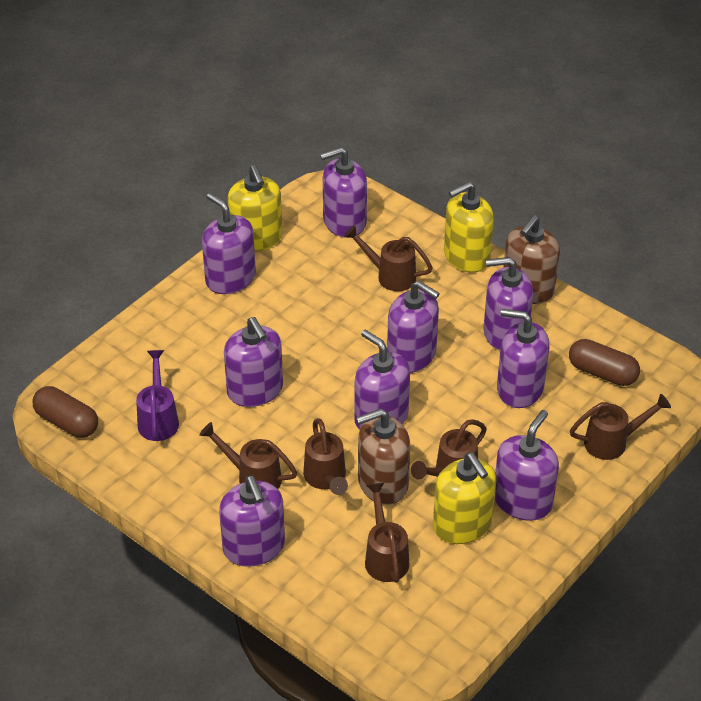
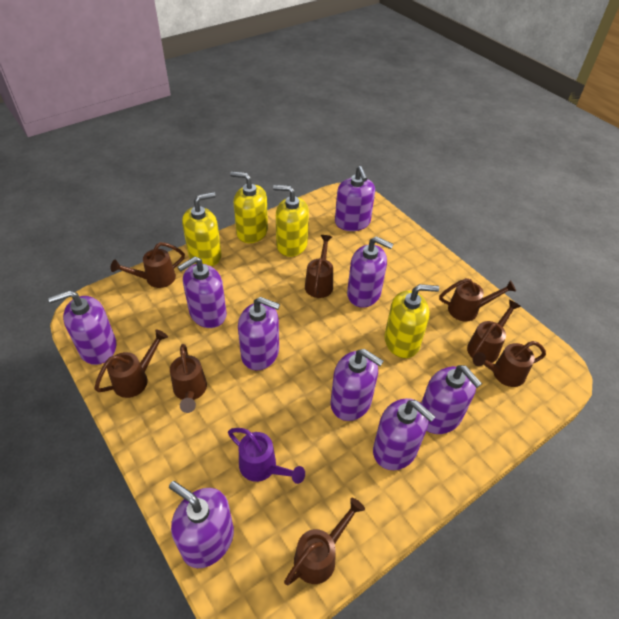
brown capsule: 2 -> 0
brown soap dispenser: 2 -> 0
brown watering can: 6 -> 8
yellow soap dispenser: 3 -> 4

